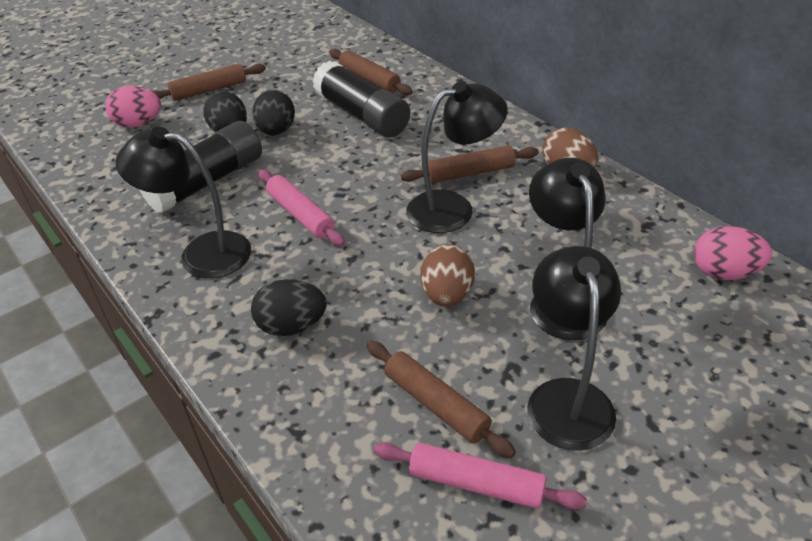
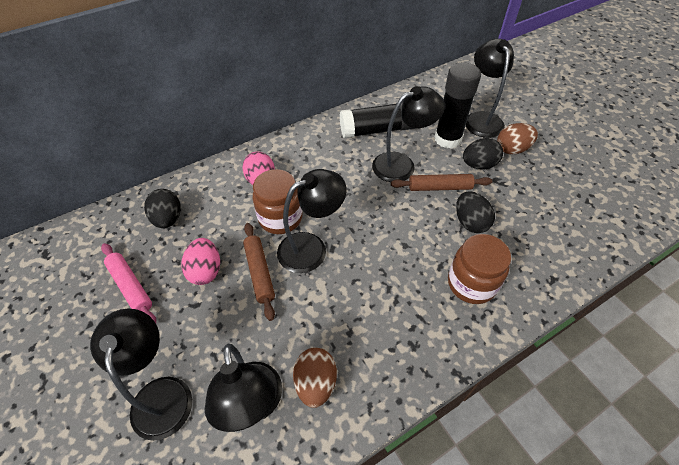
black lamp: 4 -> 5
brown jar: 0 -> 2
brown rolling pin: 4 -> 2
pink rolling pin: 2 -> 1

